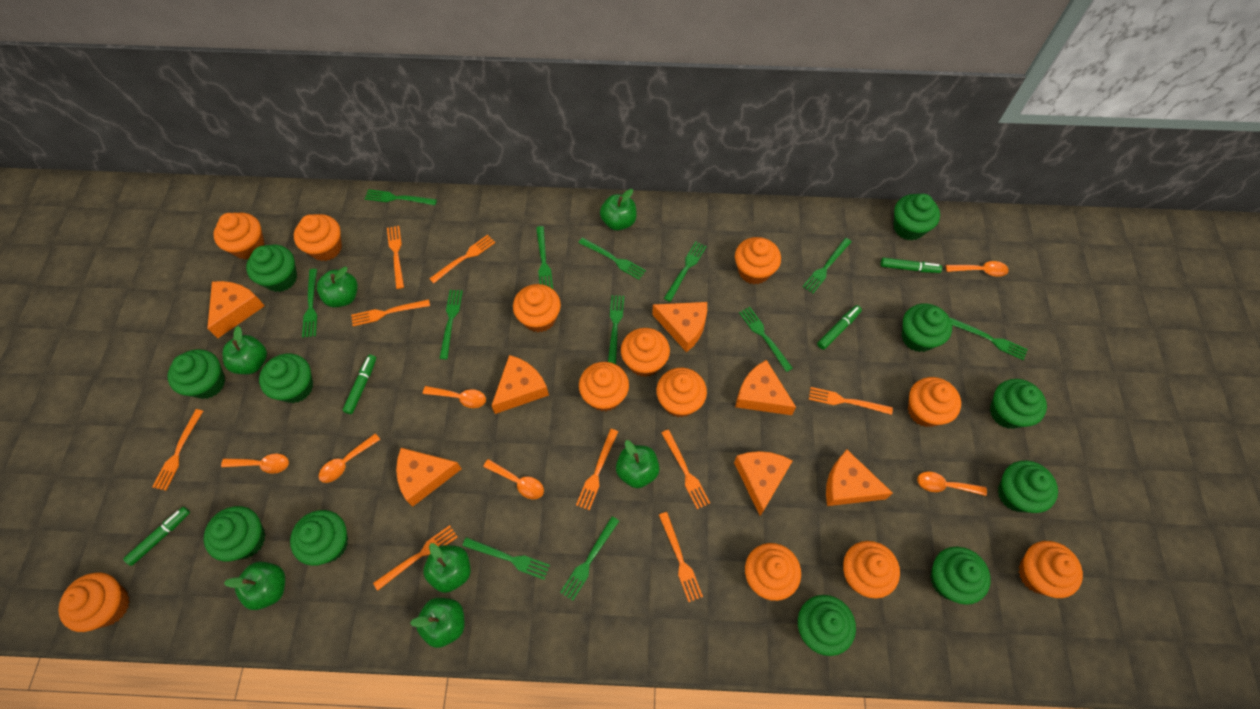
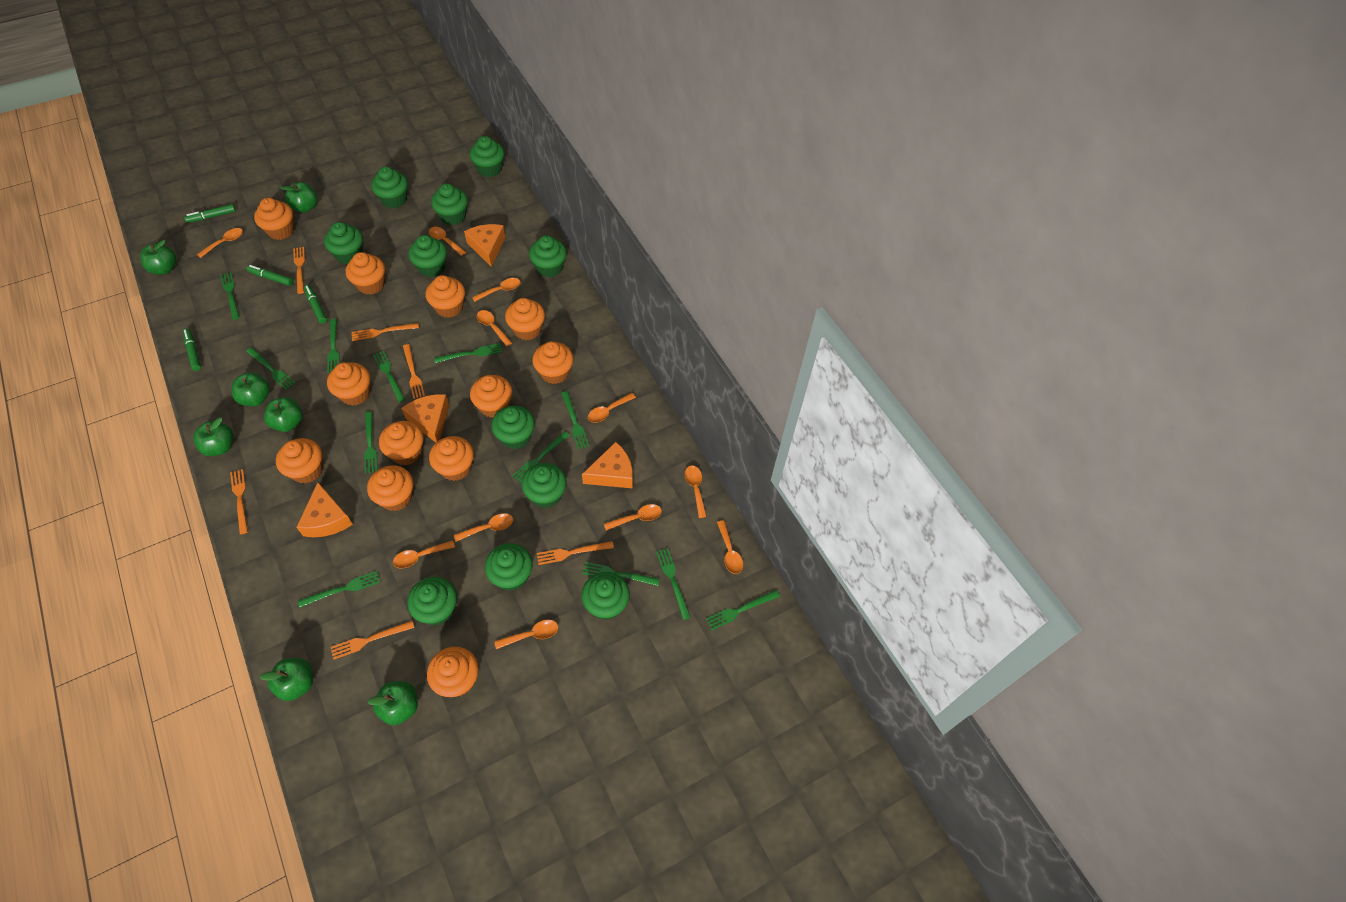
orange cheese: 7 -> 4
orange fork: 9 -> 6
orange spoon: 6 -> 11

